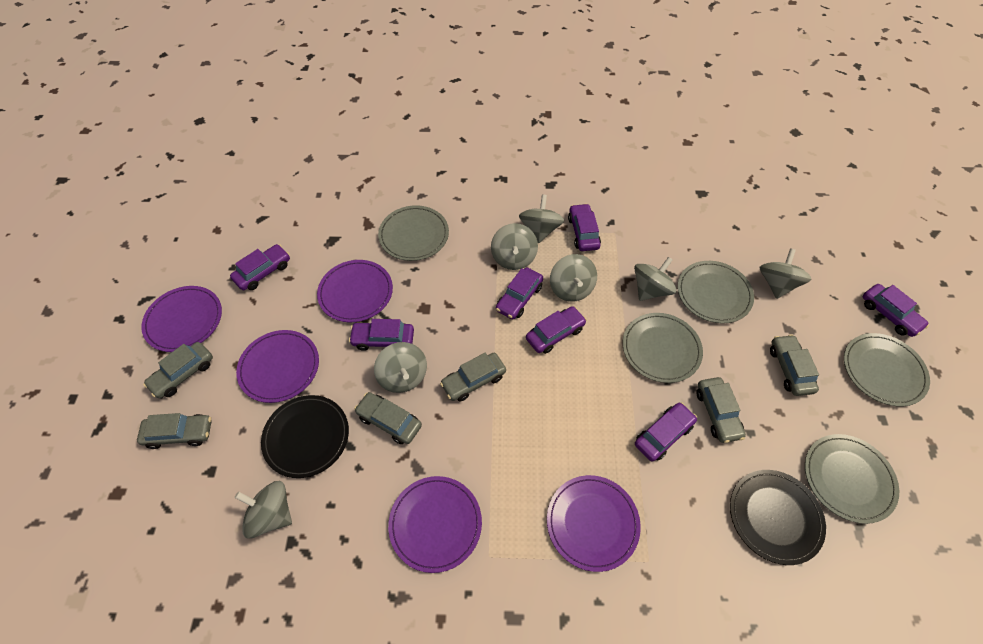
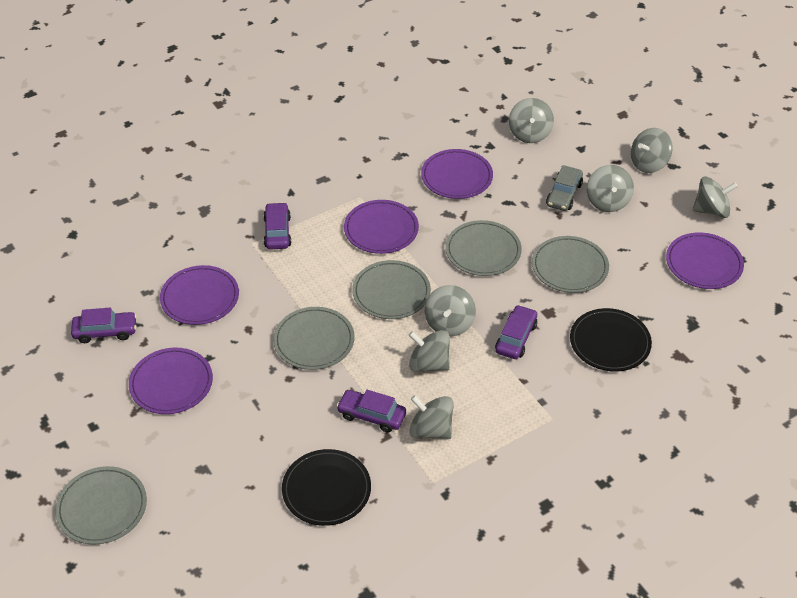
grey car: 6 -> 1
purple car: 7 -> 4

